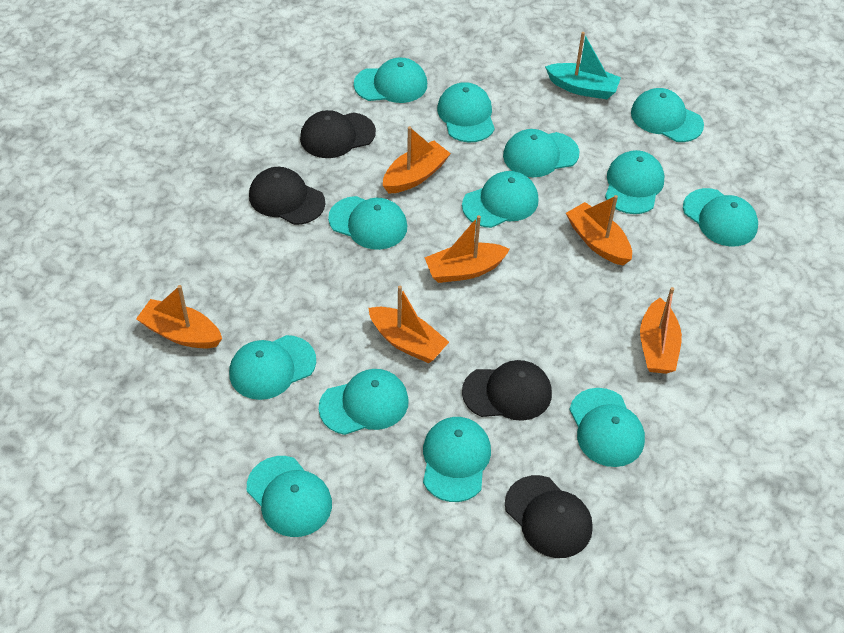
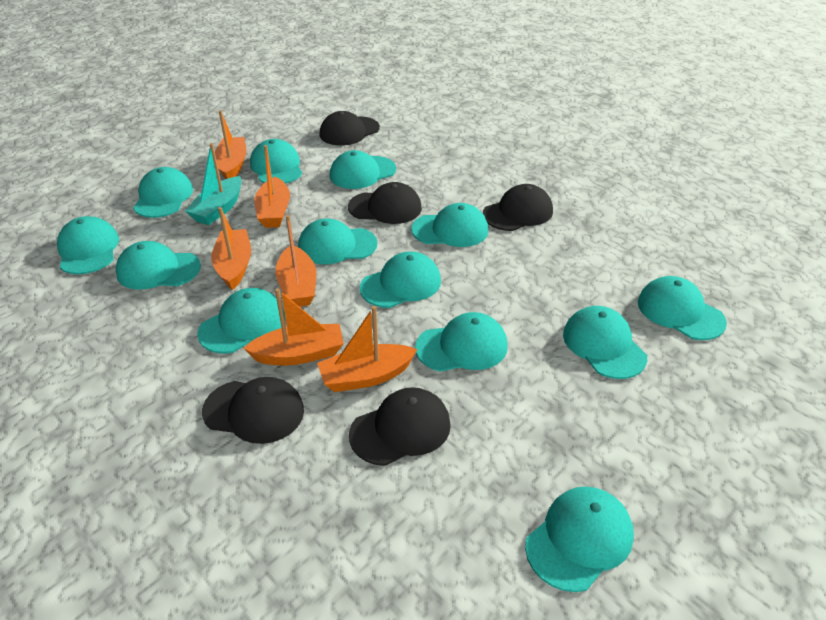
black cap: 4 -> 5

